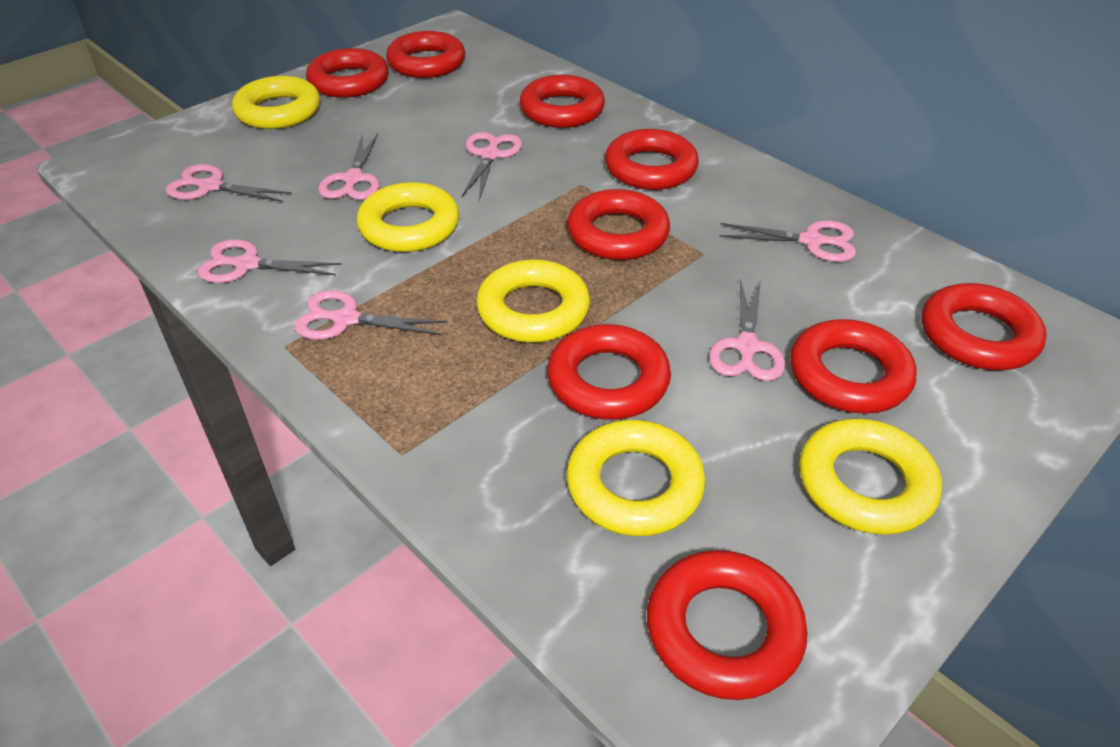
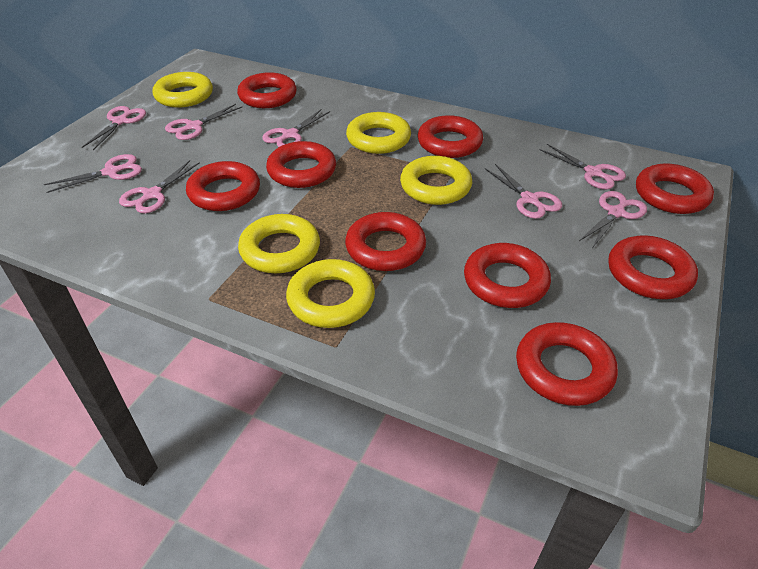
pink scissors: 7 -> 8

